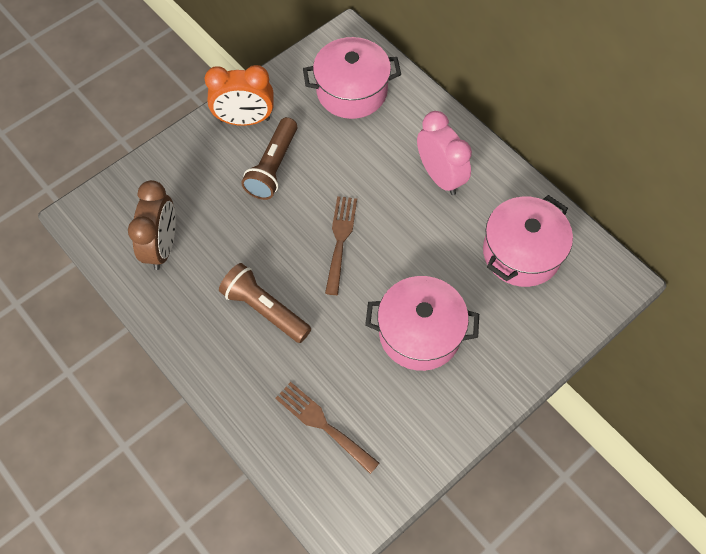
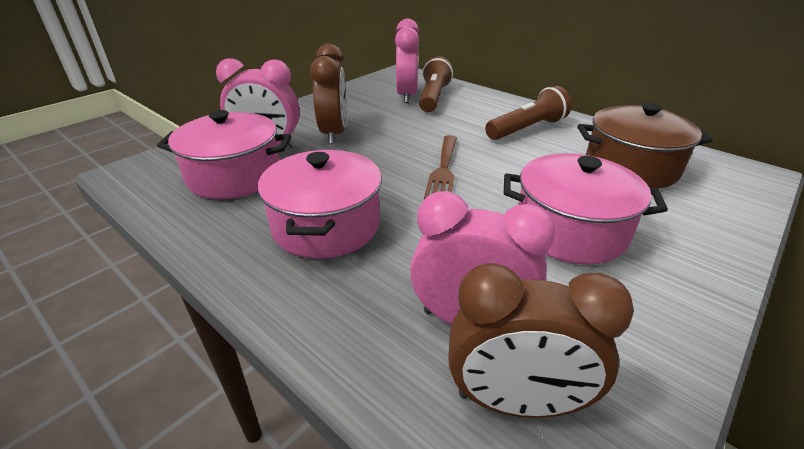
brown clock: 1 -> 2
brown fork: 2 -> 1
brown pot: 0 -> 1
orange clock: 1 -> 0
pink clock: 1 -> 3

